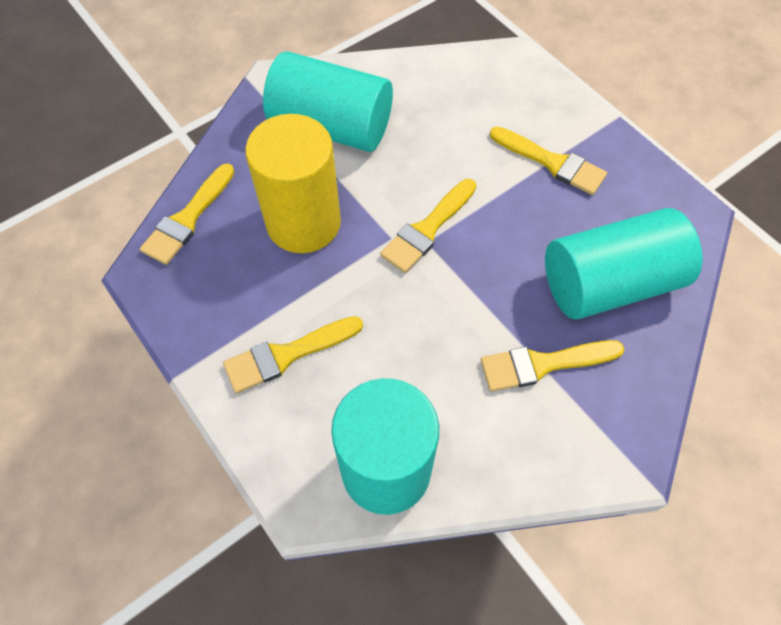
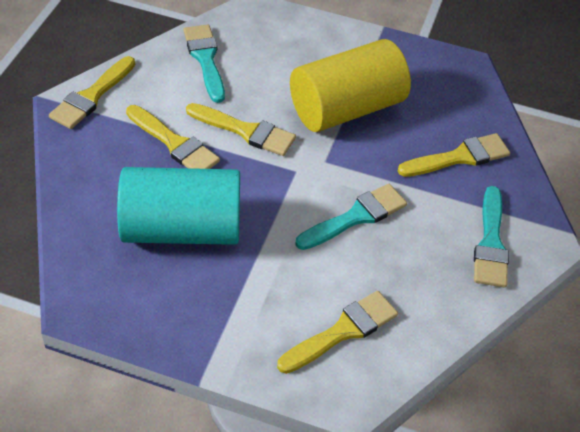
turquoise brush: 0 -> 3
turquoise cylinder: 3 -> 1

